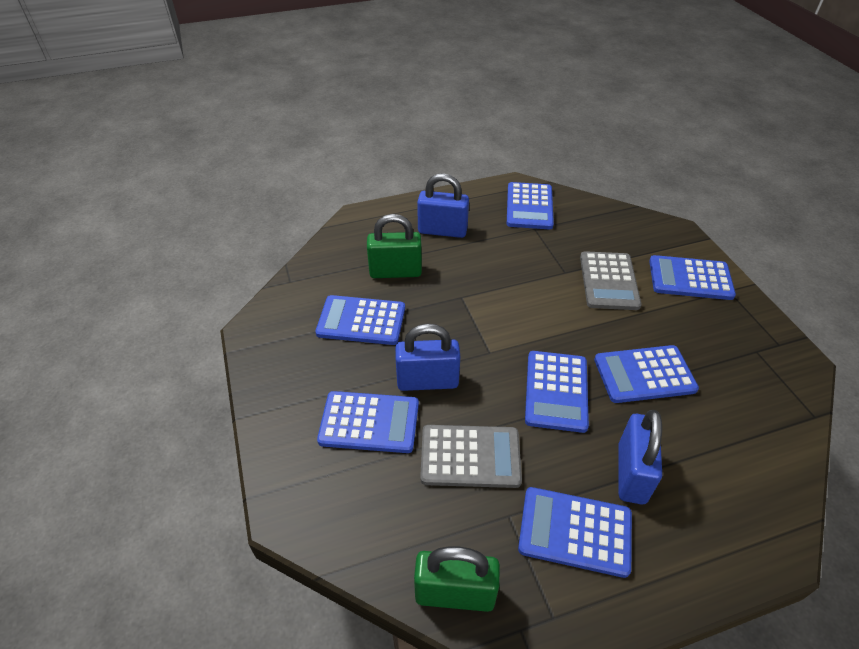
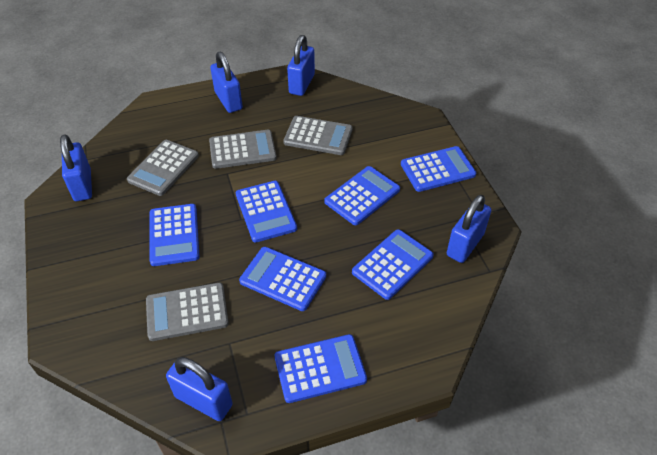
blue padlock: 3 -> 5
green padlock: 2 -> 0
grey calculator: 2 -> 4

